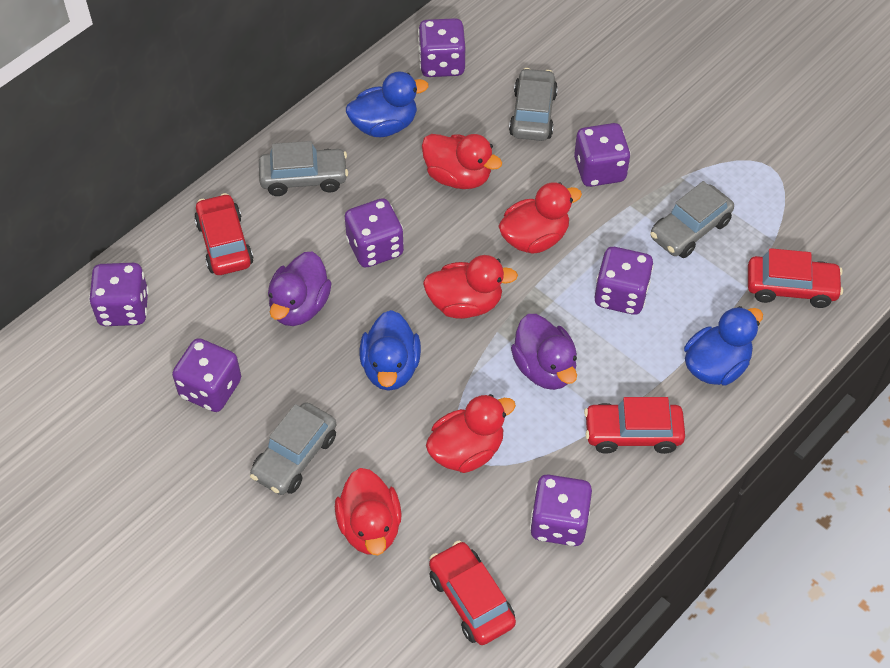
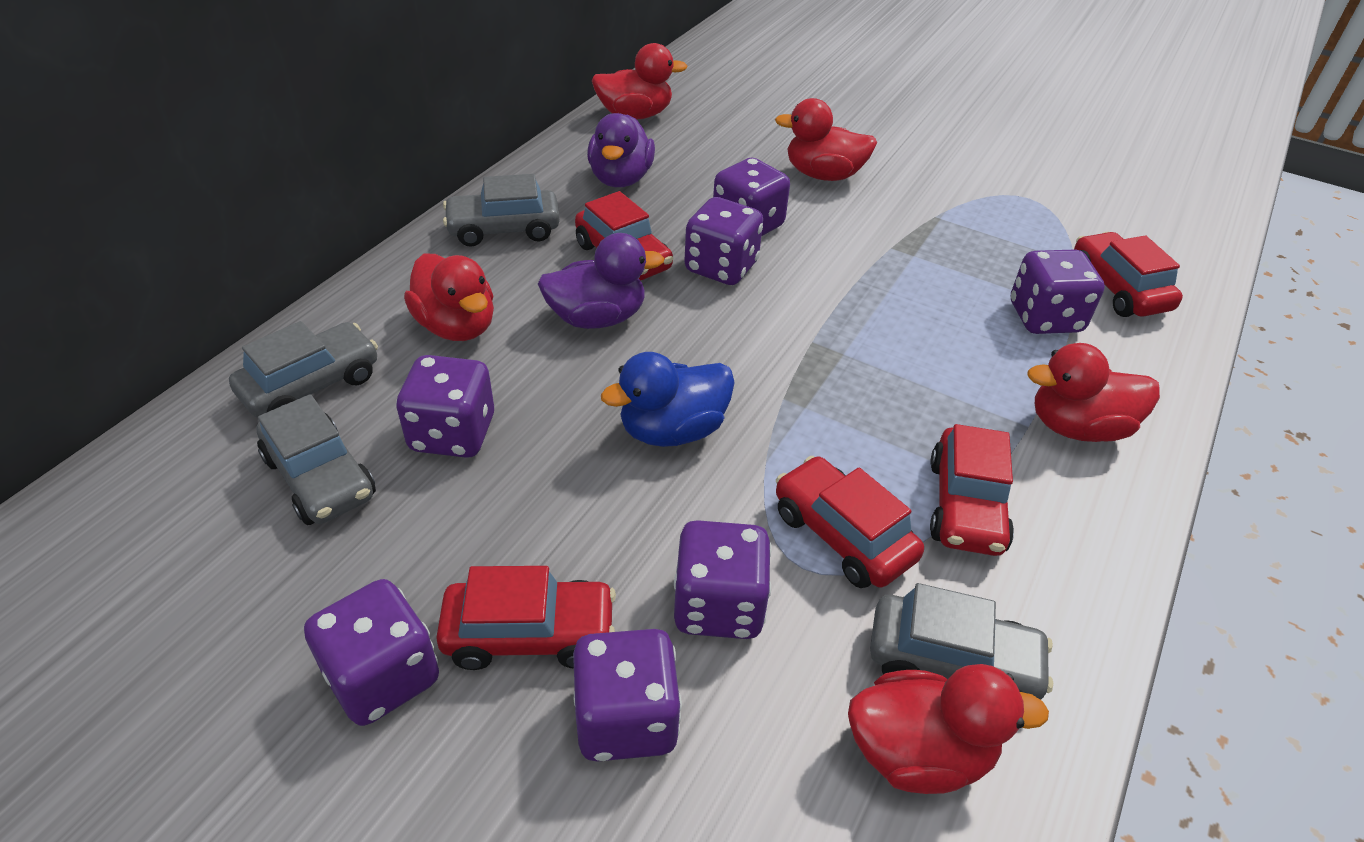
blue duck: 3 -> 1
red car: 4 -> 5

